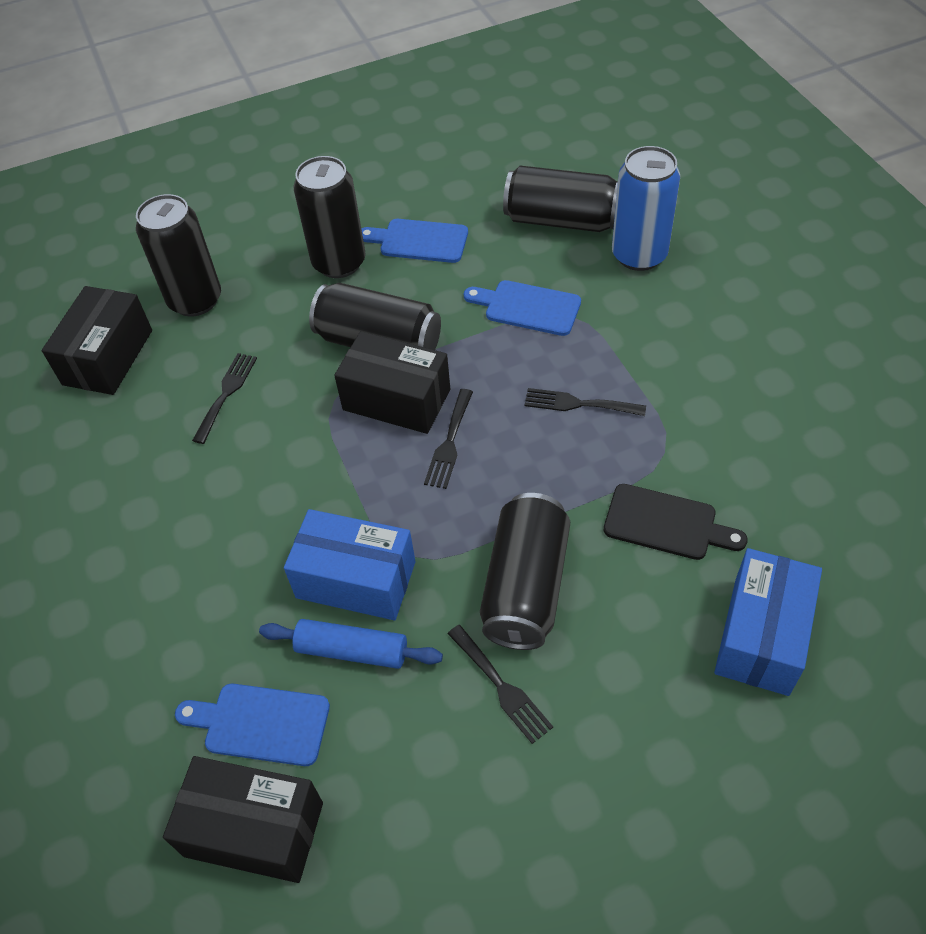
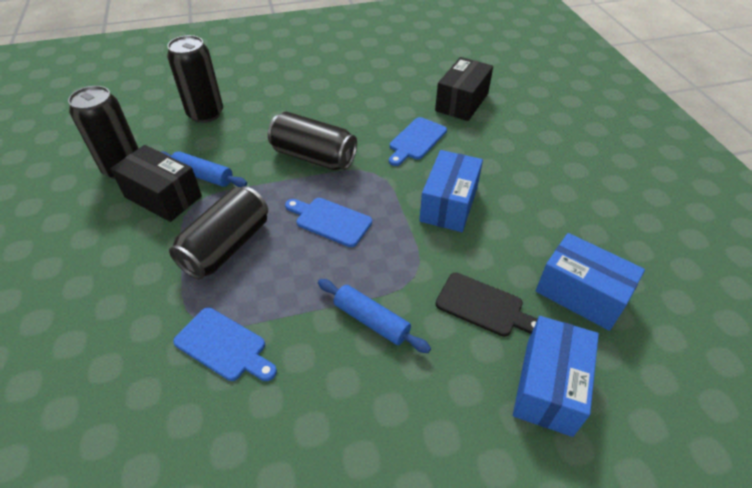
black box: 3 -> 2
black can: 5 -> 4
black fork: 4 -> 0
blue box: 2 -> 3
blue can: 1 -> 0
blue rolling pin: 1 -> 2

